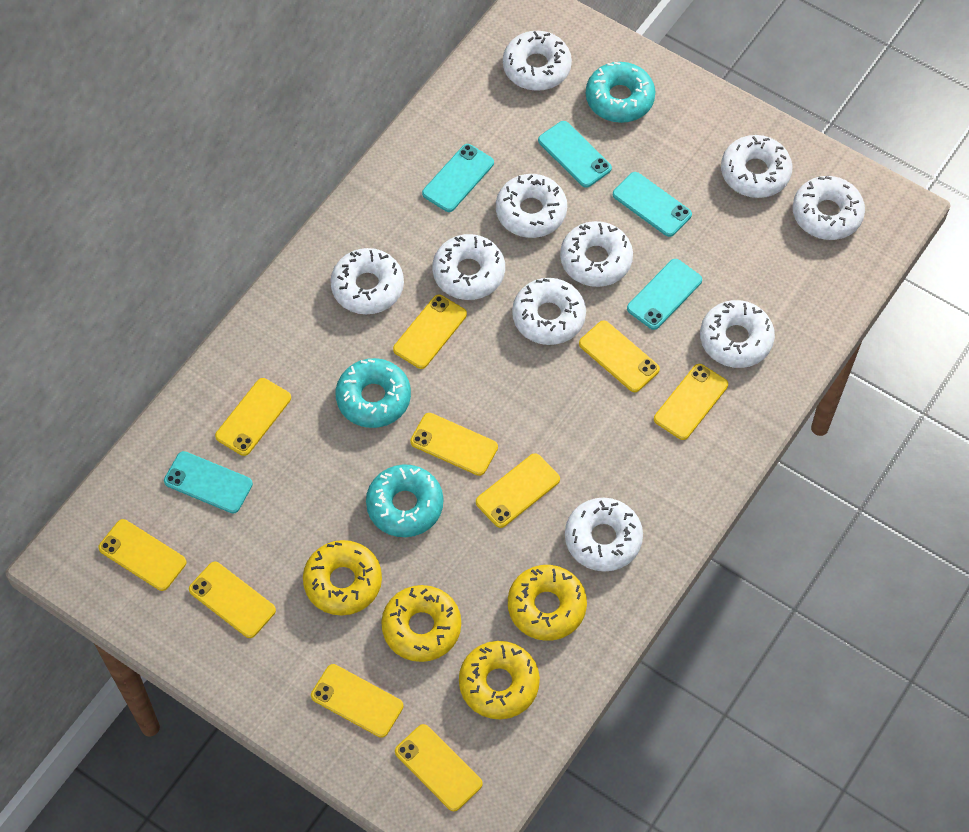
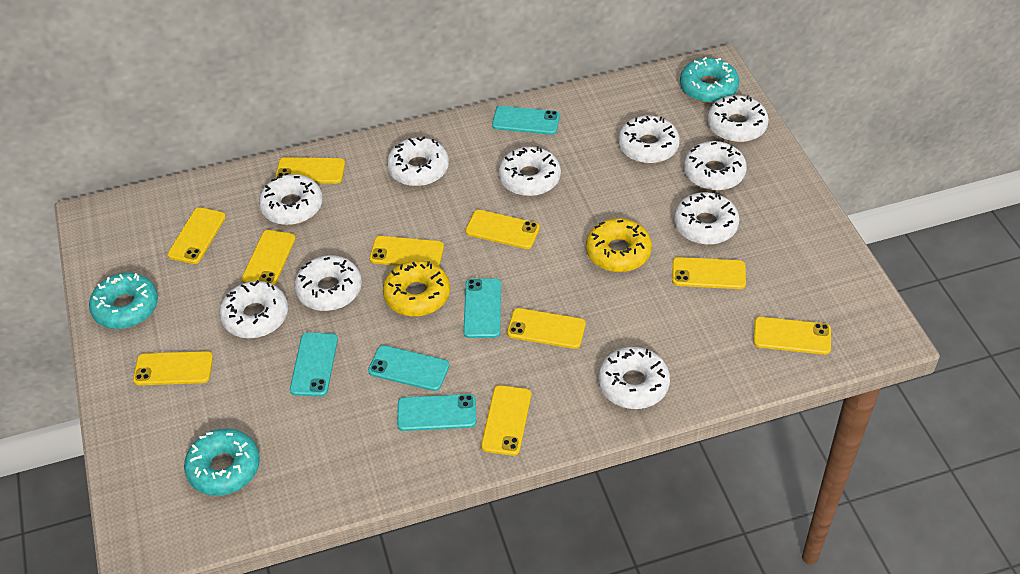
yellow donut: 4 -> 2

